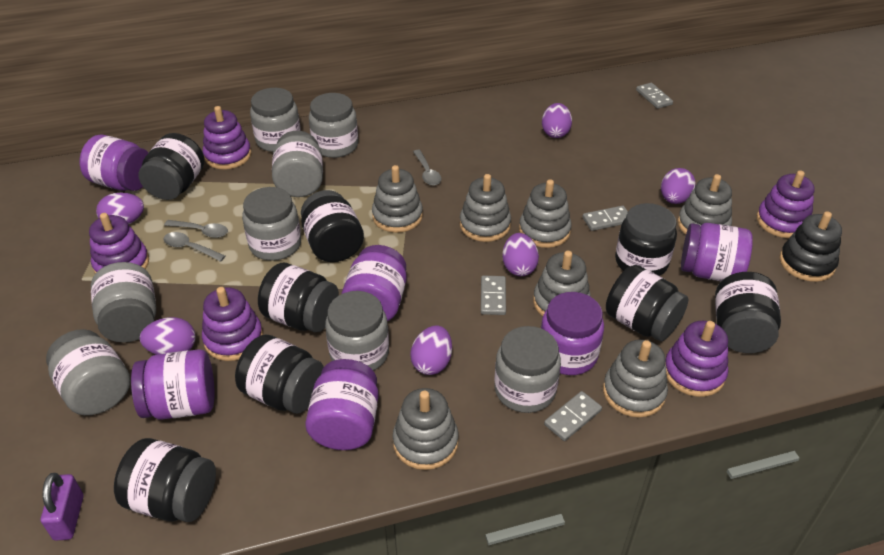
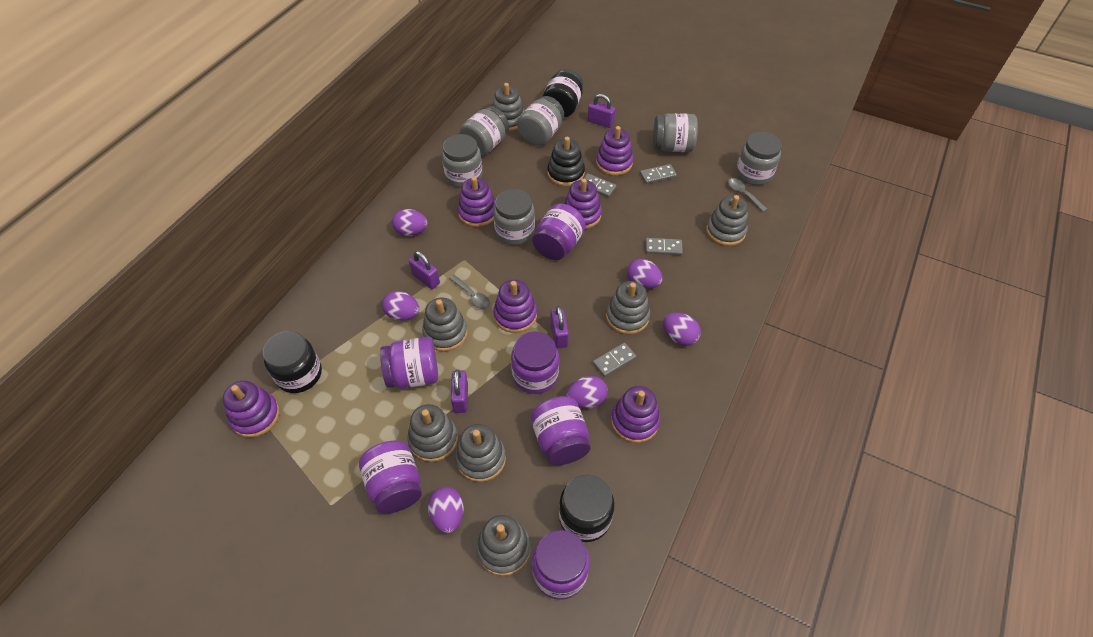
black jar: 8 -> 3
grey jar: 8 -> 6
grey spoon: 3 -> 2
purple padlock: 1 -> 4
purple stacking toy: 5 -> 6

